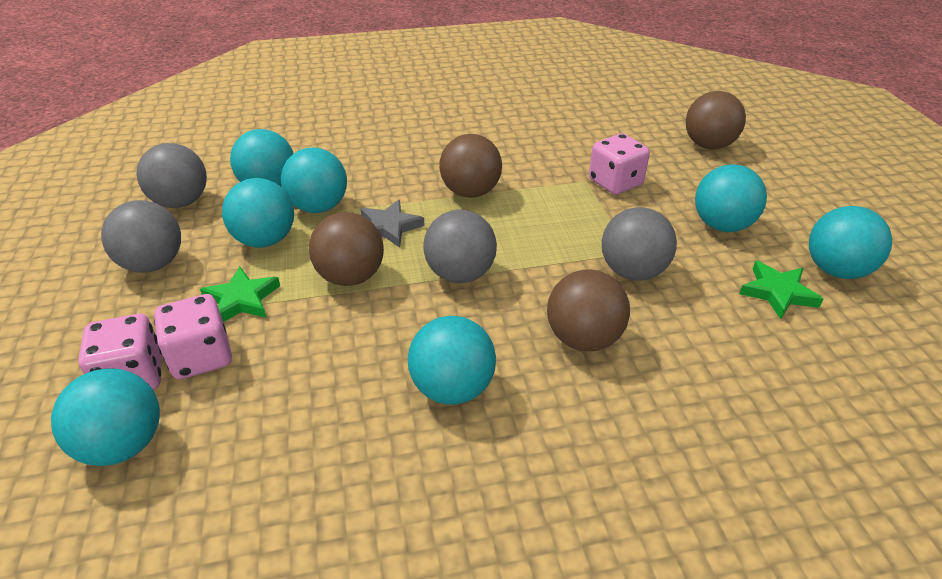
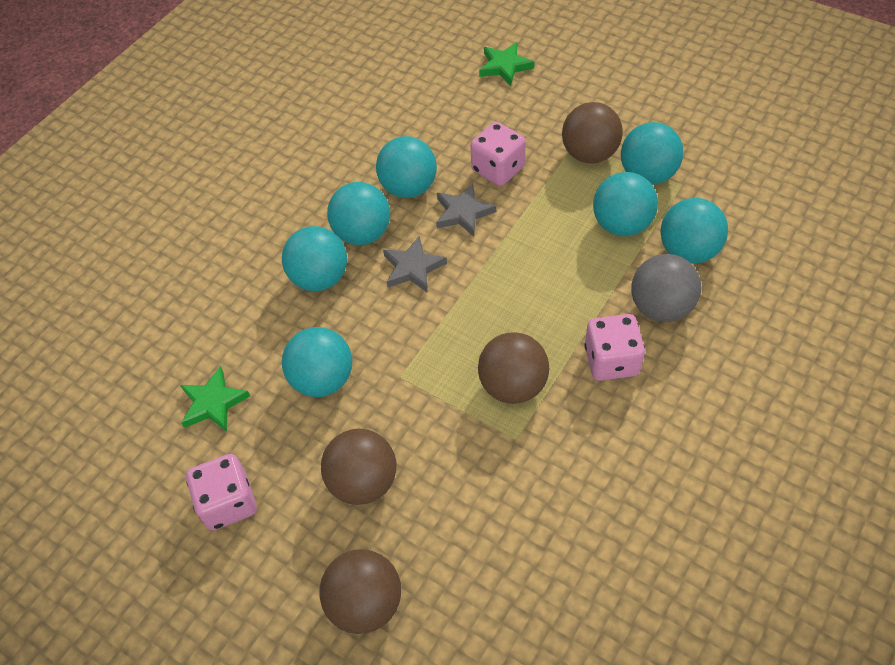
grey ball: 4 -> 1
grey star: 1 -> 2

